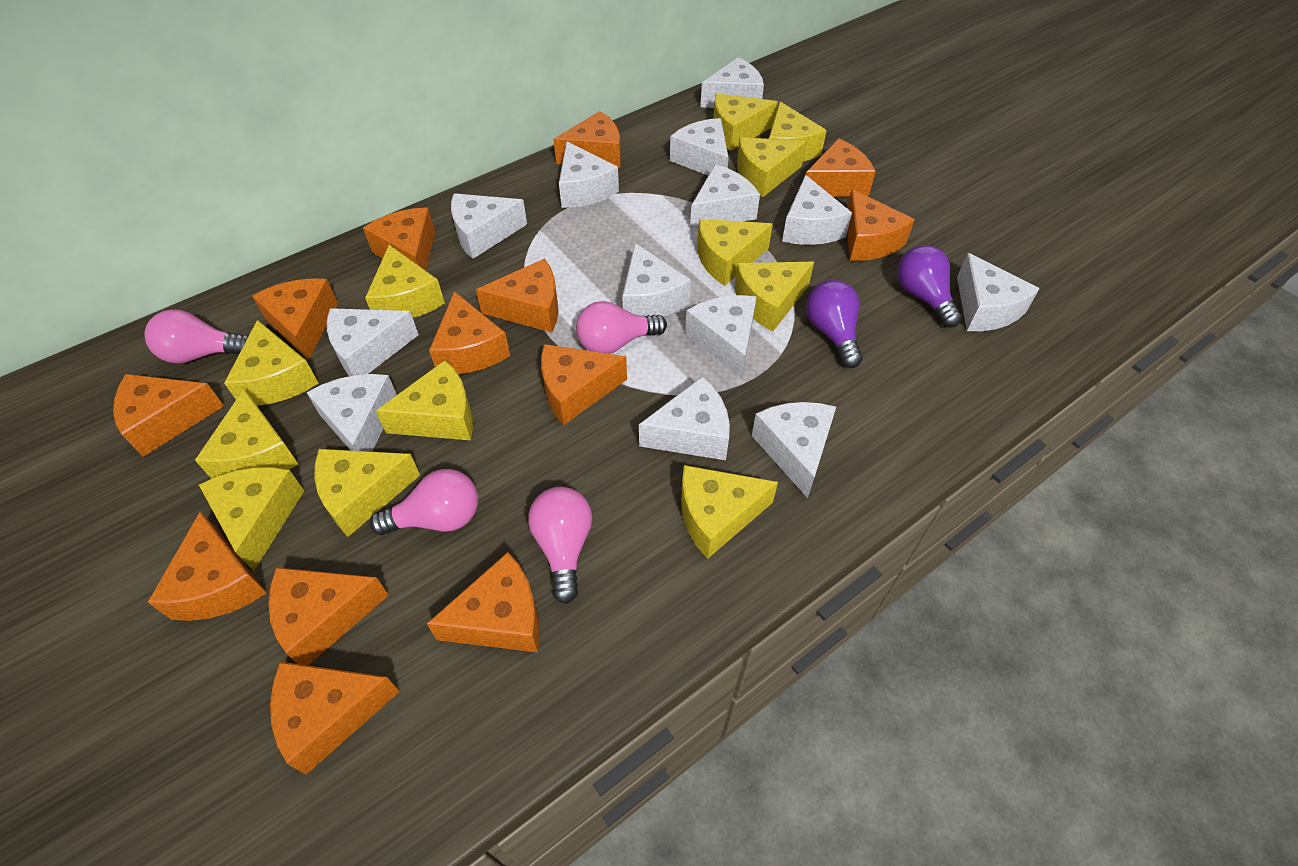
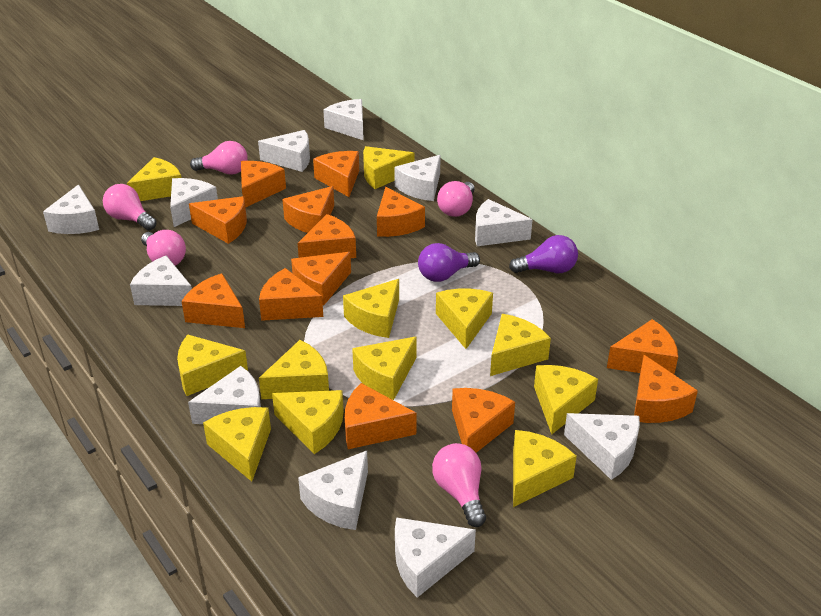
pink light bulb: 4 -> 5
white cheese: 13 -> 11

